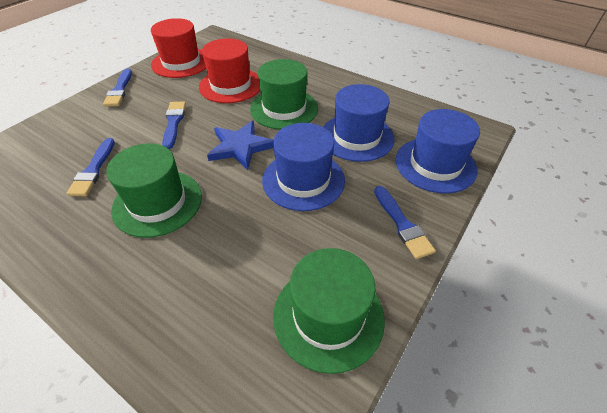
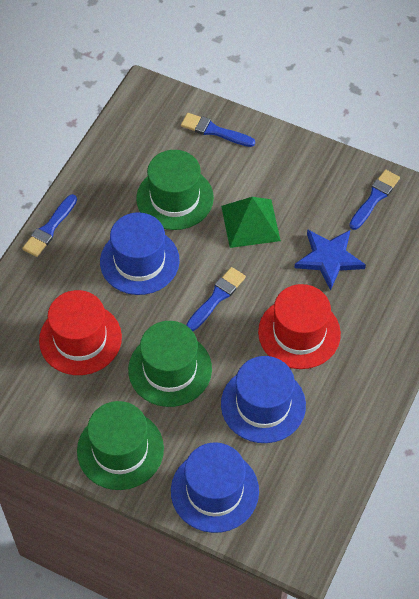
green pyramid: 0 -> 1

